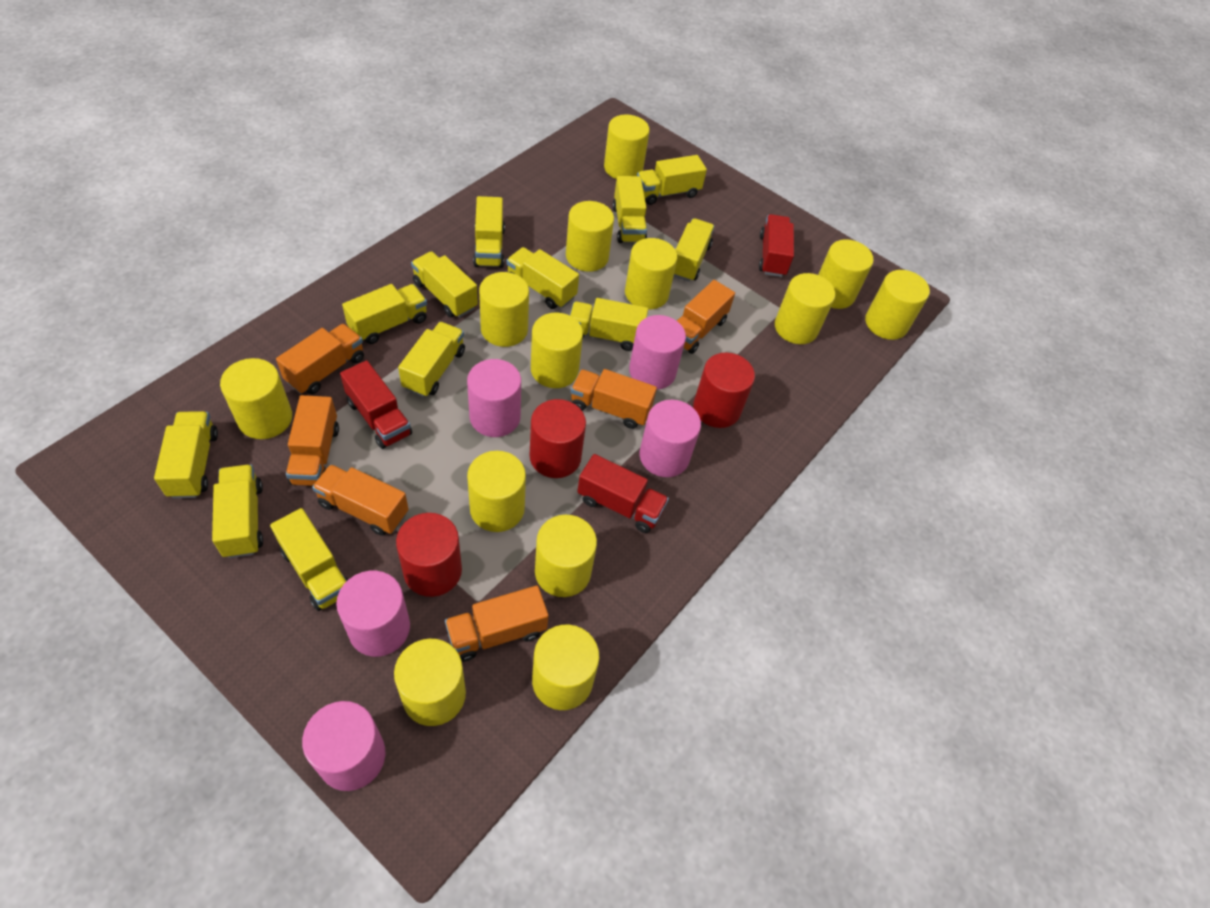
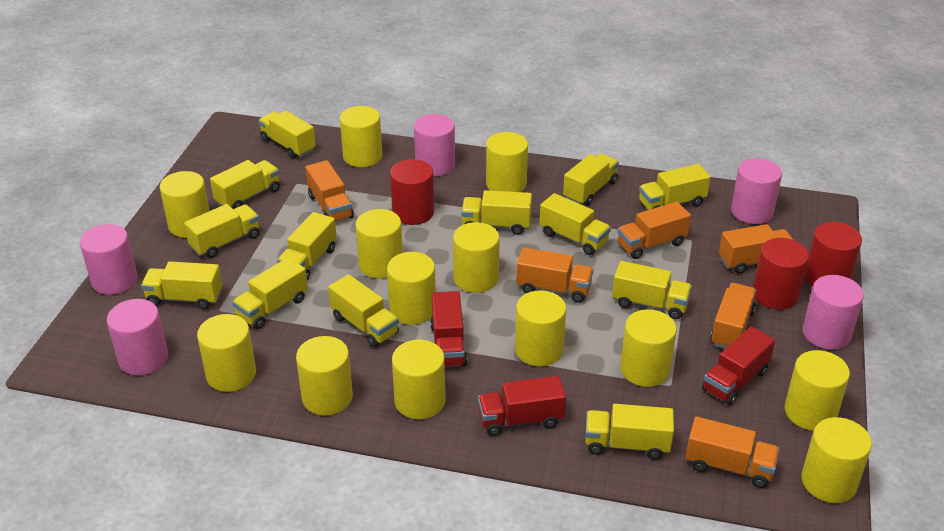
yellow truck: 12 -> 13

